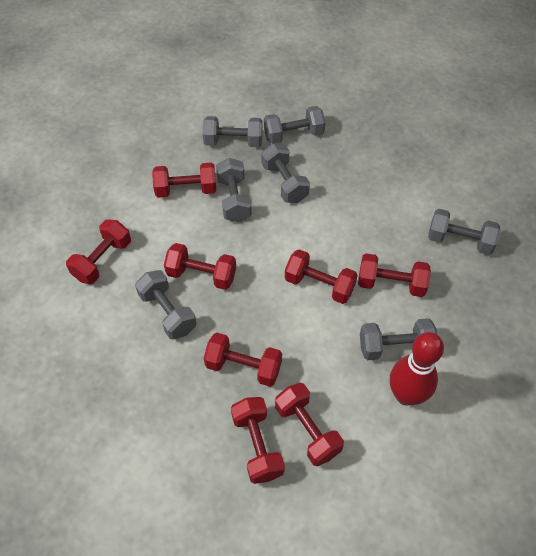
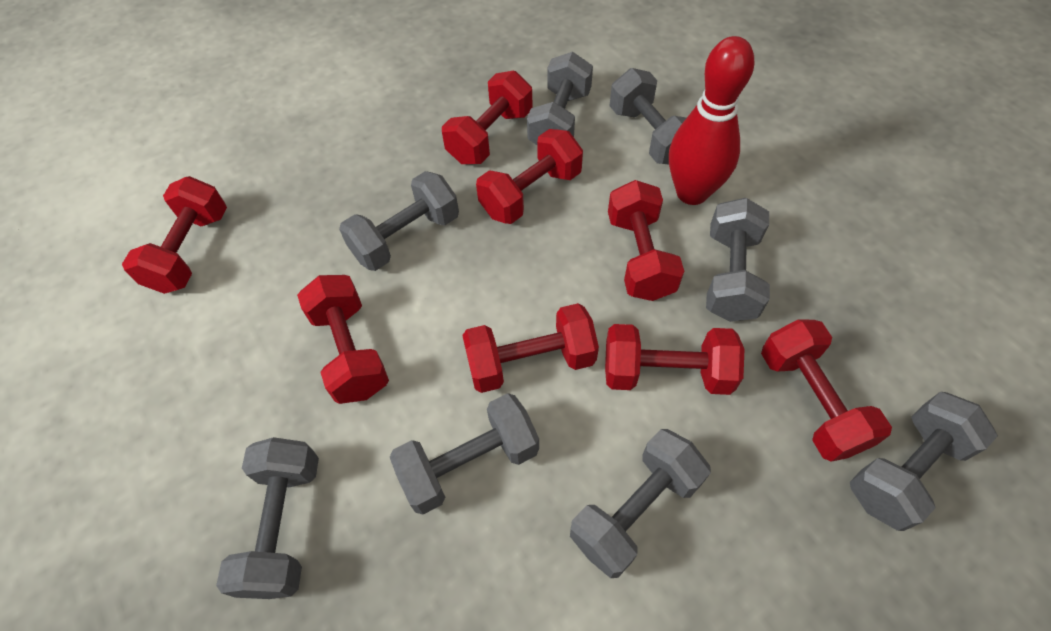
grey dumbbell: 7 -> 8

